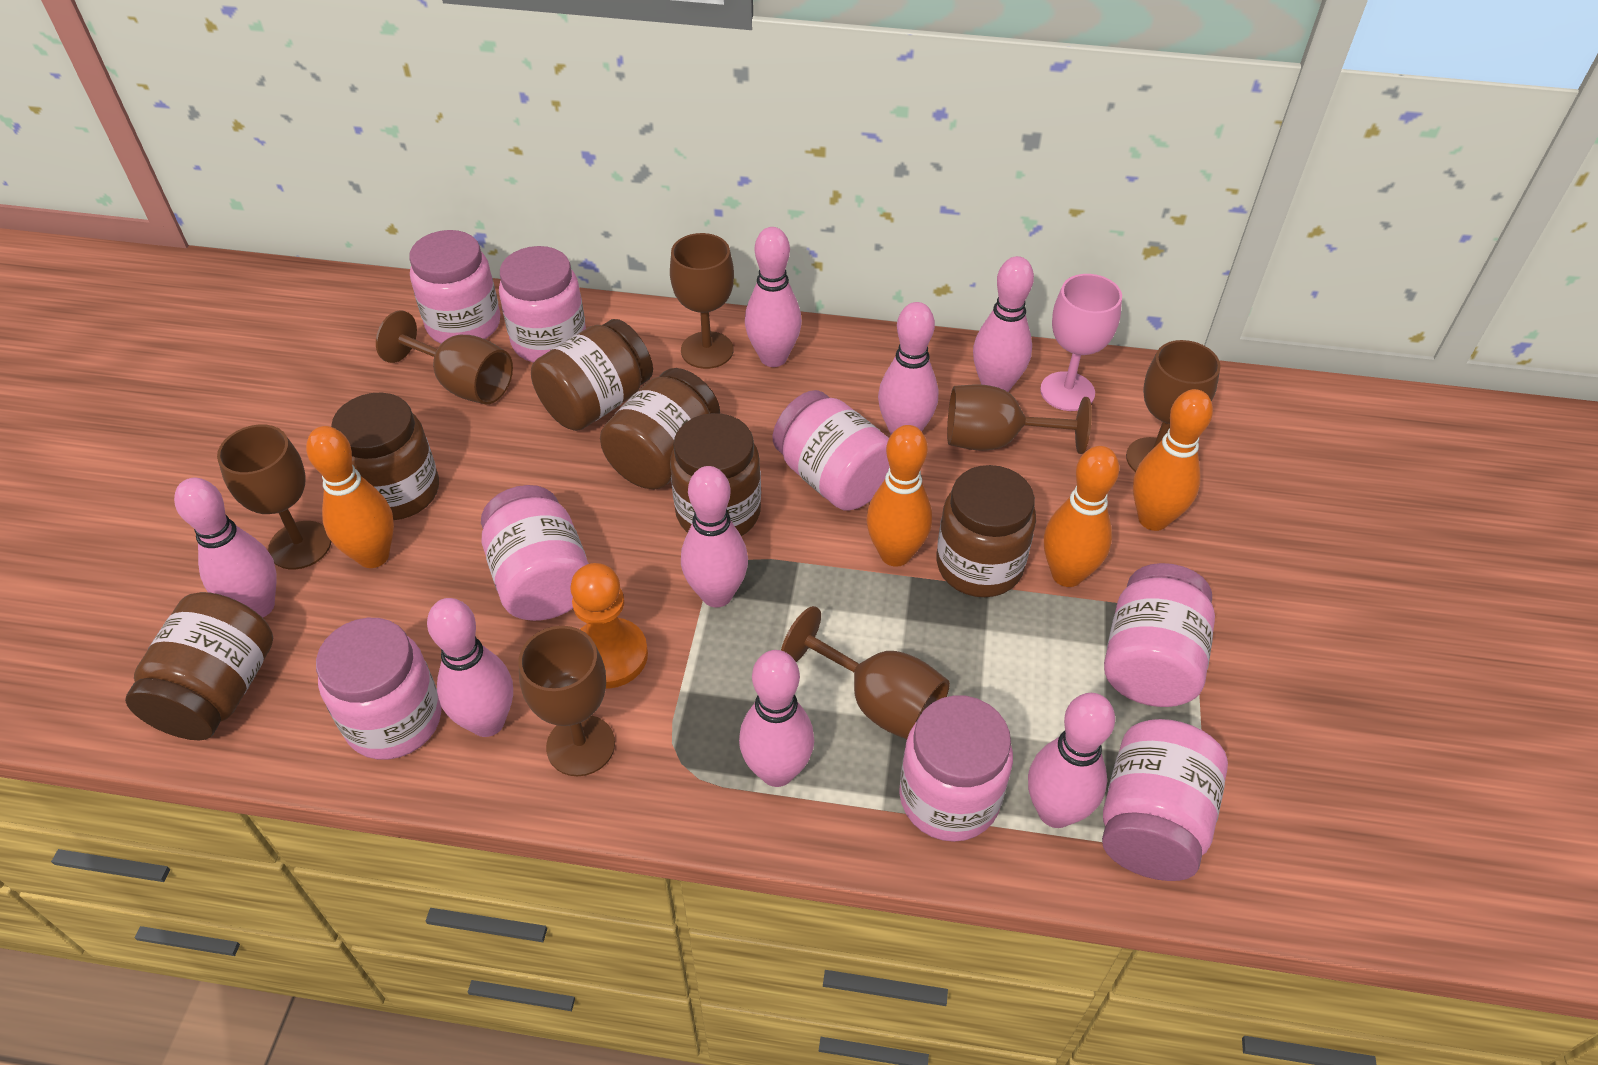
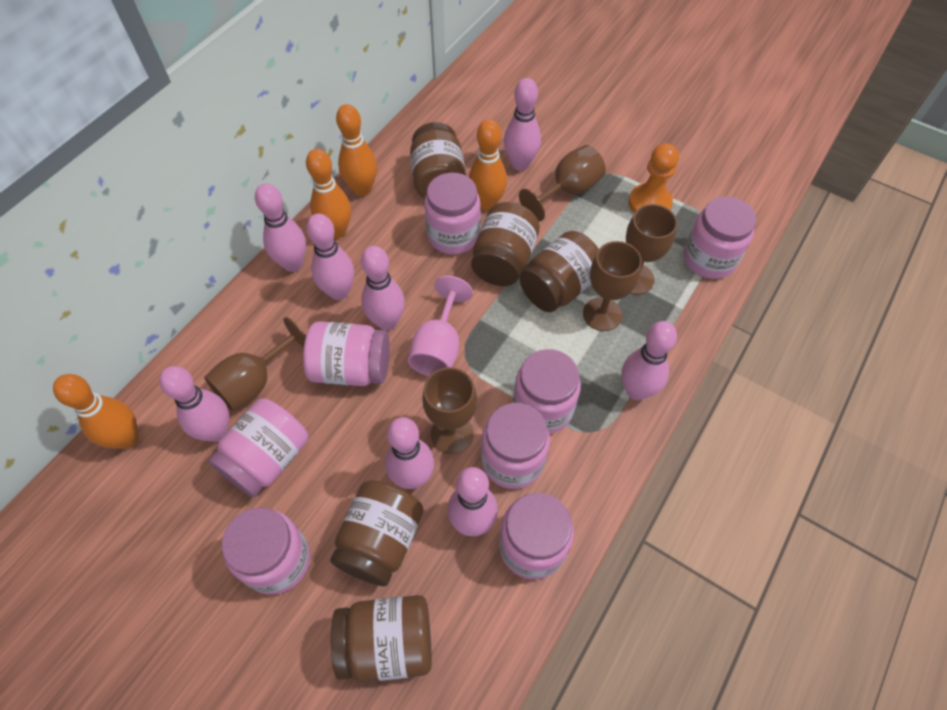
brown goblet: 7 -> 5
brown jar: 6 -> 5

